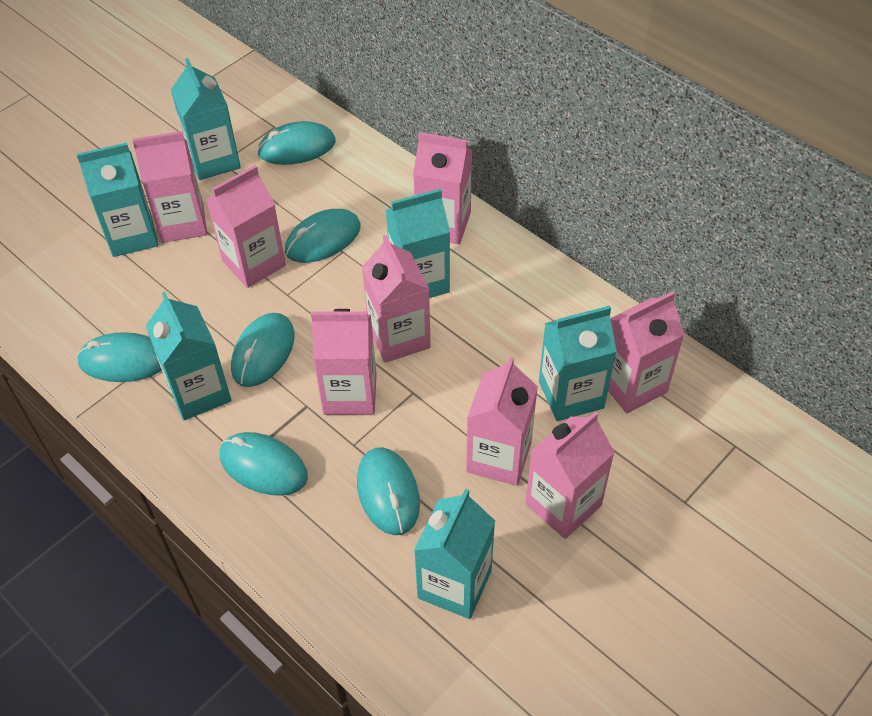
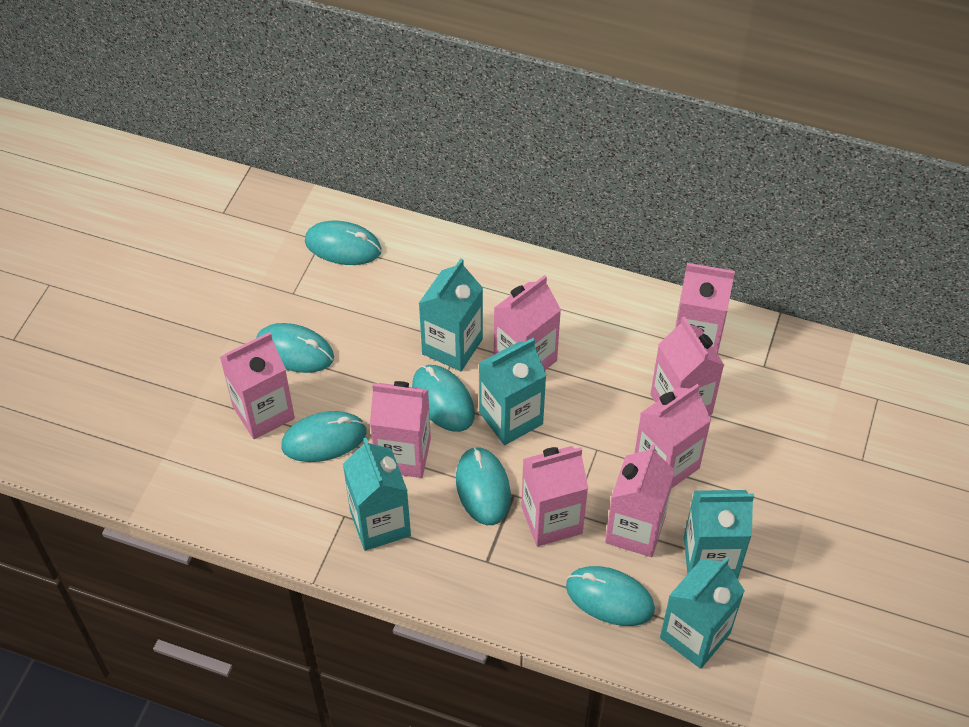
turquoise carton: 6 -> 5

